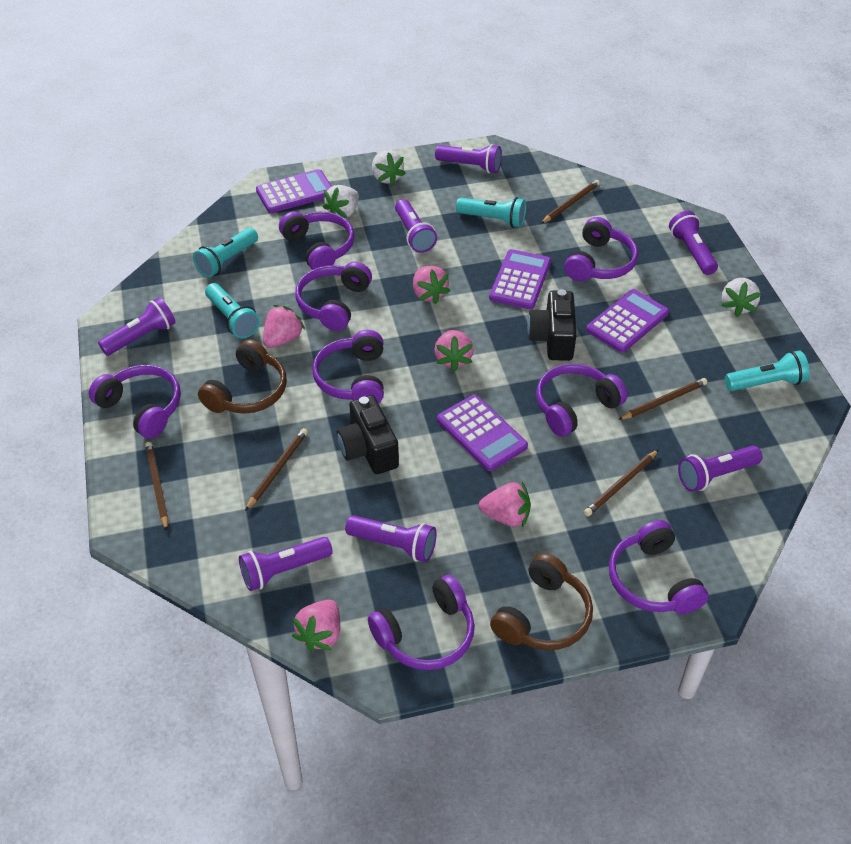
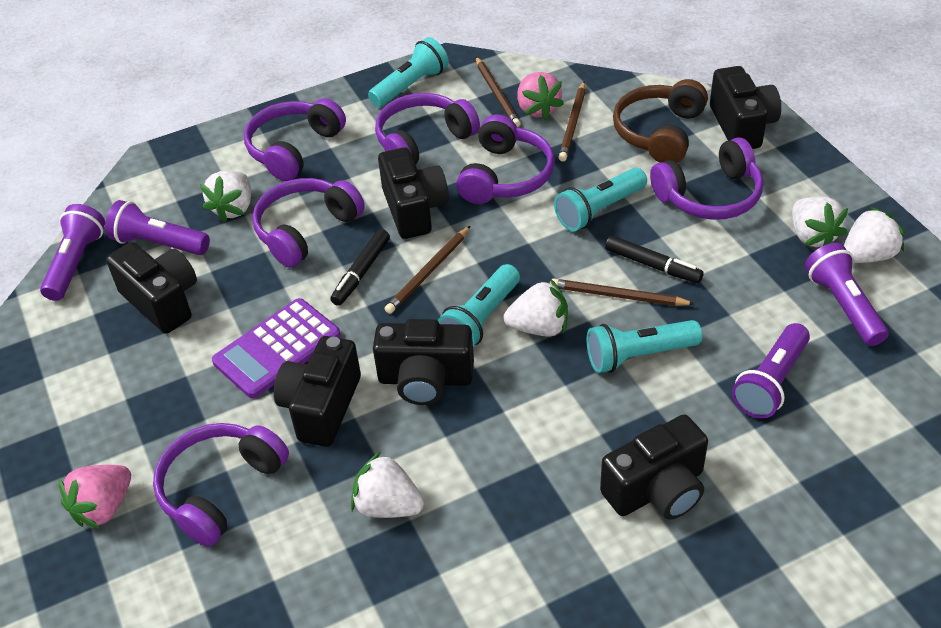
black camera: 2 -> 6
black marker: 0 -> 2
brown headphones: 2 -> 1
brown pencil: 5 -> 4
pink strawberry: 5 -> 2
purple calculator: 4 -> 1
purple flashlight: 7 -> 4
purple headphones: 8 -> 6
white strawberry: 3 -> 5

